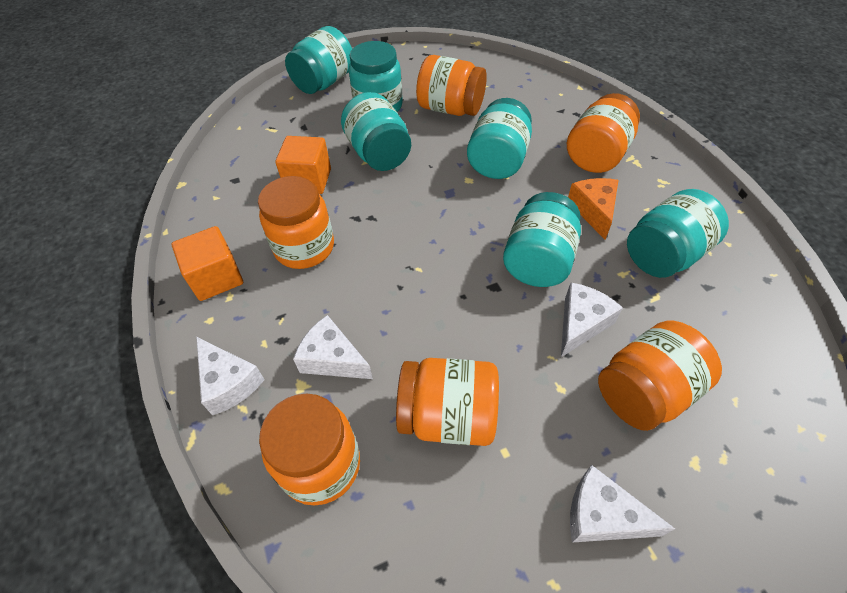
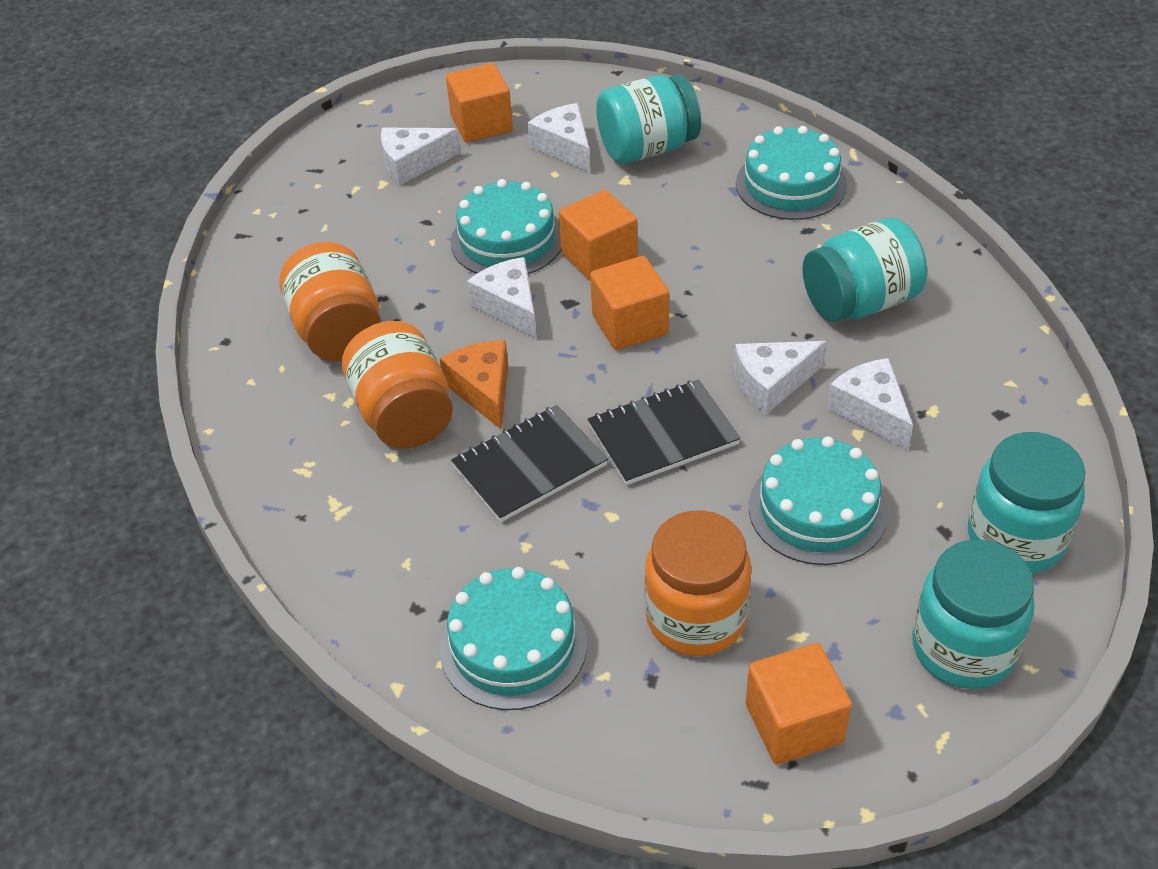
black notebook: 0 -> 2
orange cube: 2 -> 4
orange jar: 6 -> 3
turquoise cake: 0 -> 4
turquoise jar: 6 -> 4
white cheese: 4 -> 5

